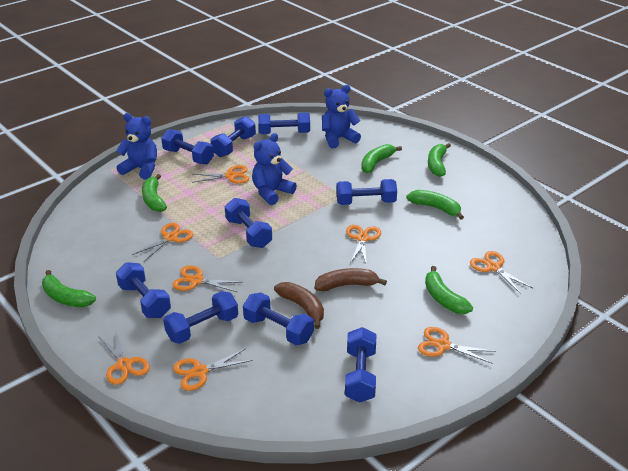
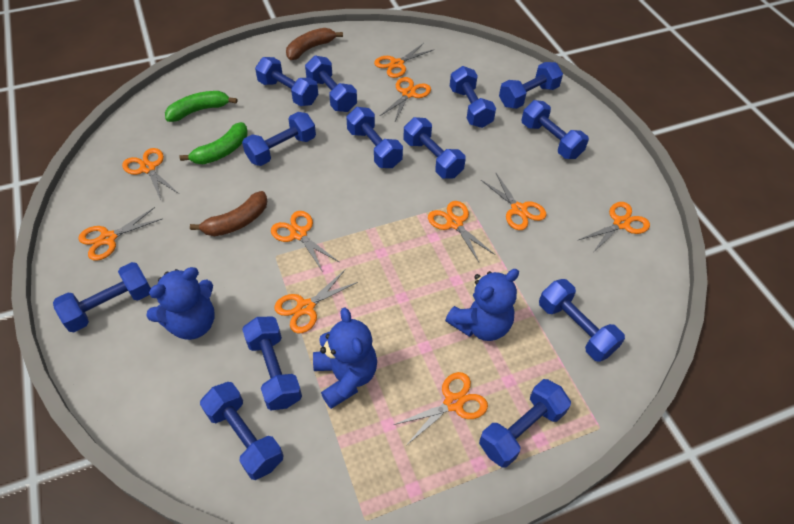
blue dumbbell: 9 -> 13
green banana: 6 -> 2
orange scissors: 8 -> 10

